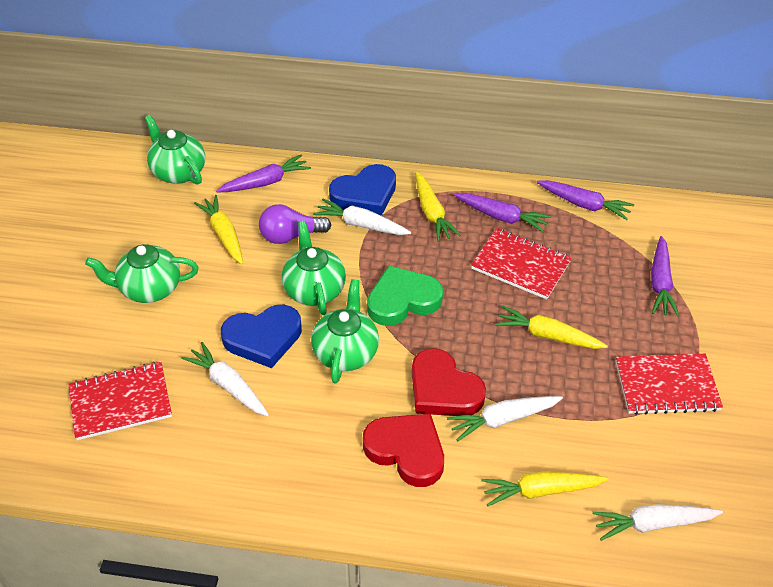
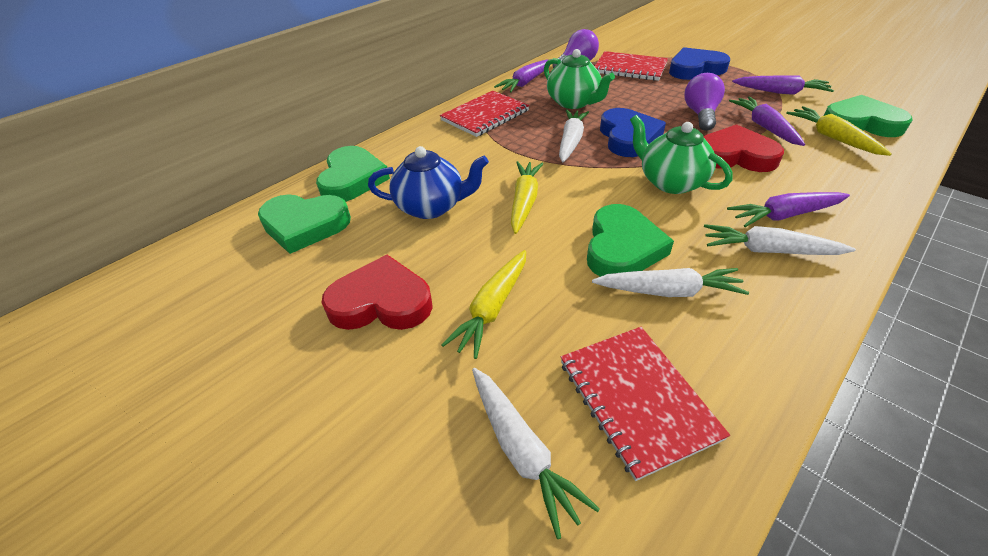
blue teapot: 0 -> 1
green heart: 1 -> 4
green teapot: 4 -> 2
purple light bulb: 1 -> 2
yellow carrot: 4 -> 3

